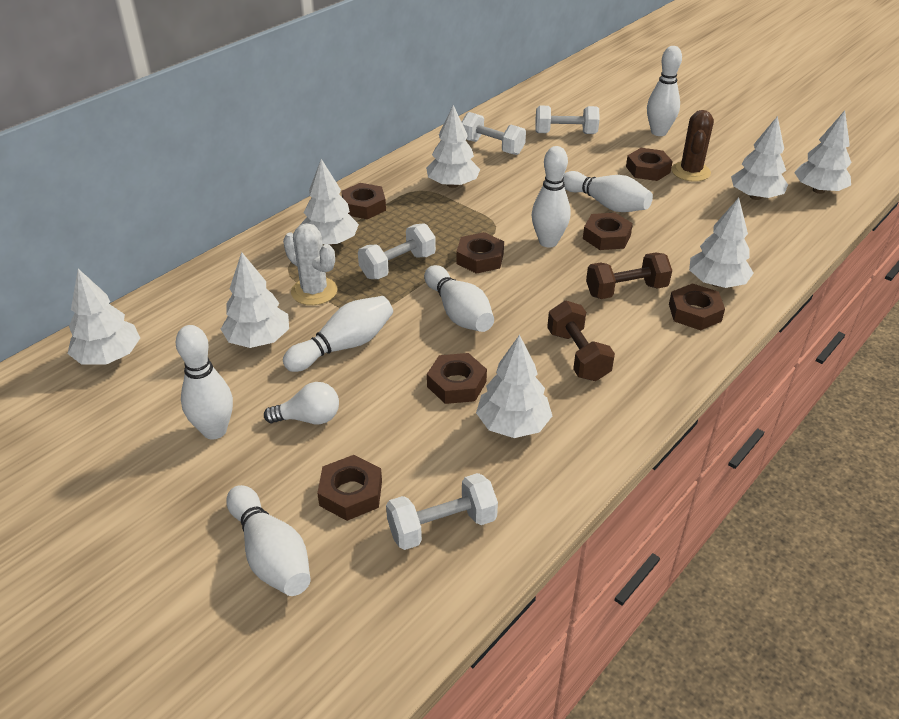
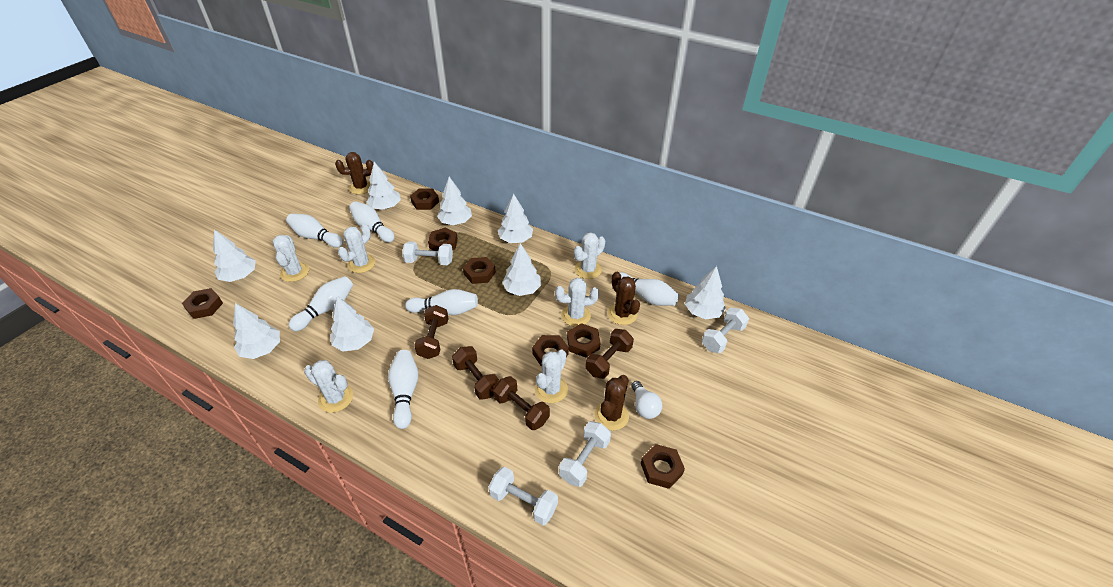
brown cactus: 1 -> 3
brown dumbbell: 2 -> 4
white bowling pin: 7 -> 6
white cactus: 1 -> 6

